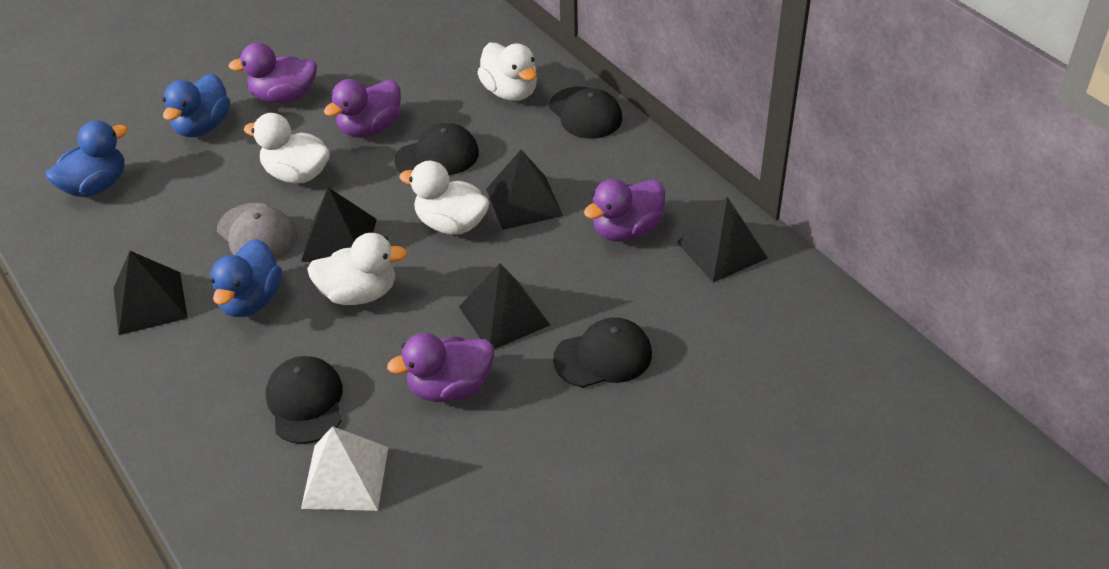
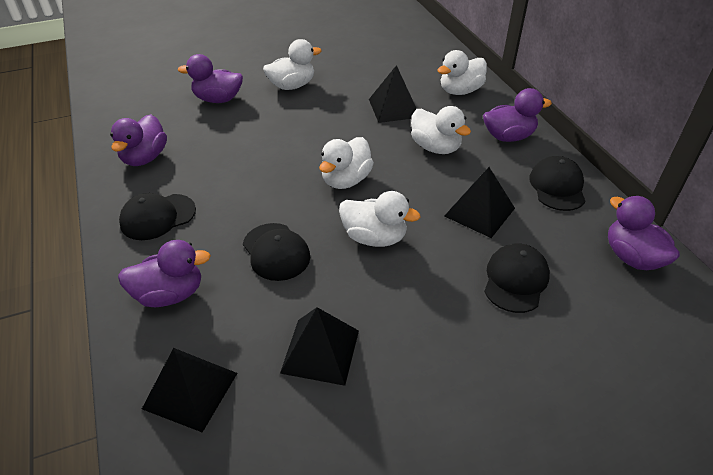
black pyramid: 5 -> 4
blue duck: 3 -> 0
grey cap: 1 -> 0
purple duck: 4 -> 5
white duck: 4 -> 5
white pyramid: 1 -> 0

